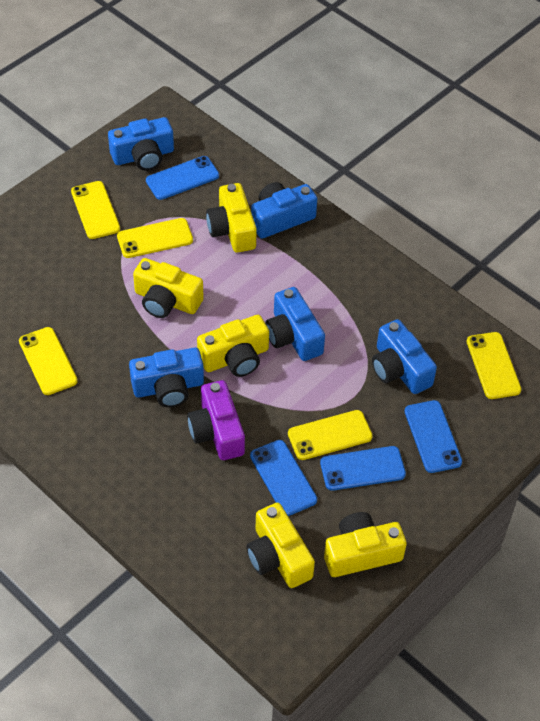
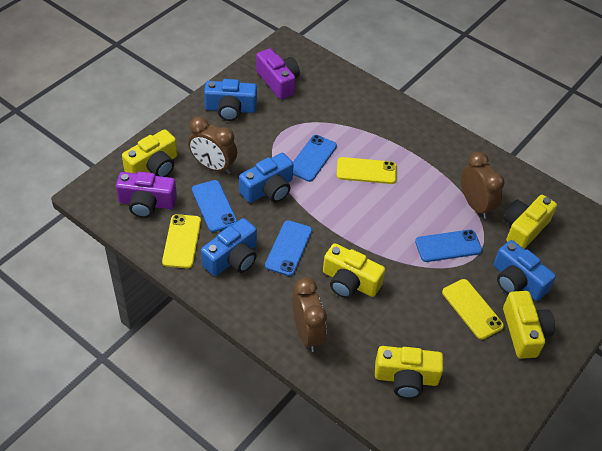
blue camera: 5 -> 4
brown clock: 0 -> 3
purple camera: 1 -> 2
yellow phone: 5 -> 3

